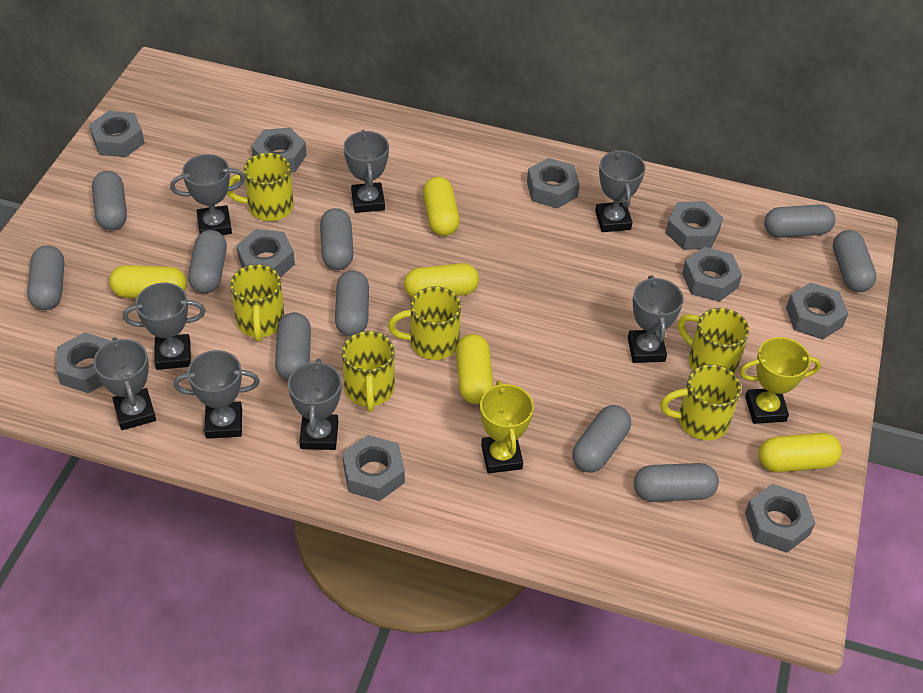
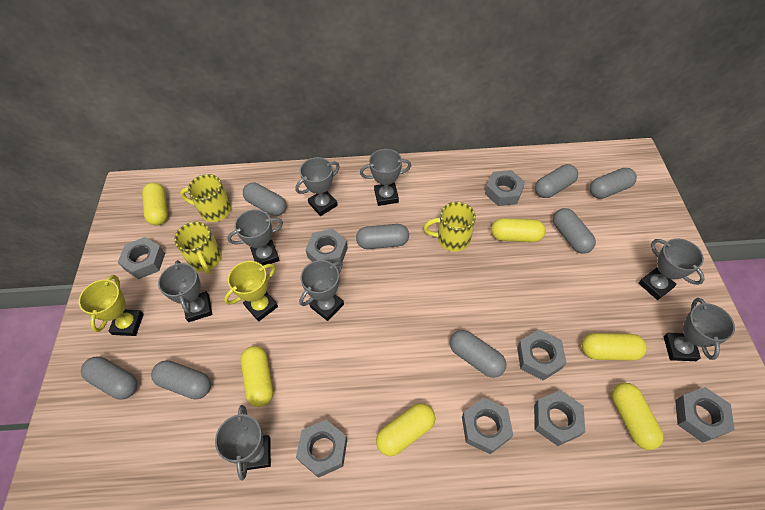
grey capsule: 10 -> 8
grey nut: 10 -> 8
yellow capsule: 5 -> 6
yellow mug: 6 -> 3

